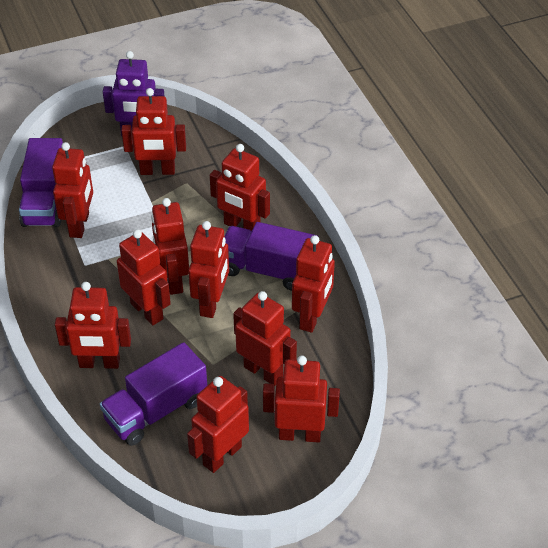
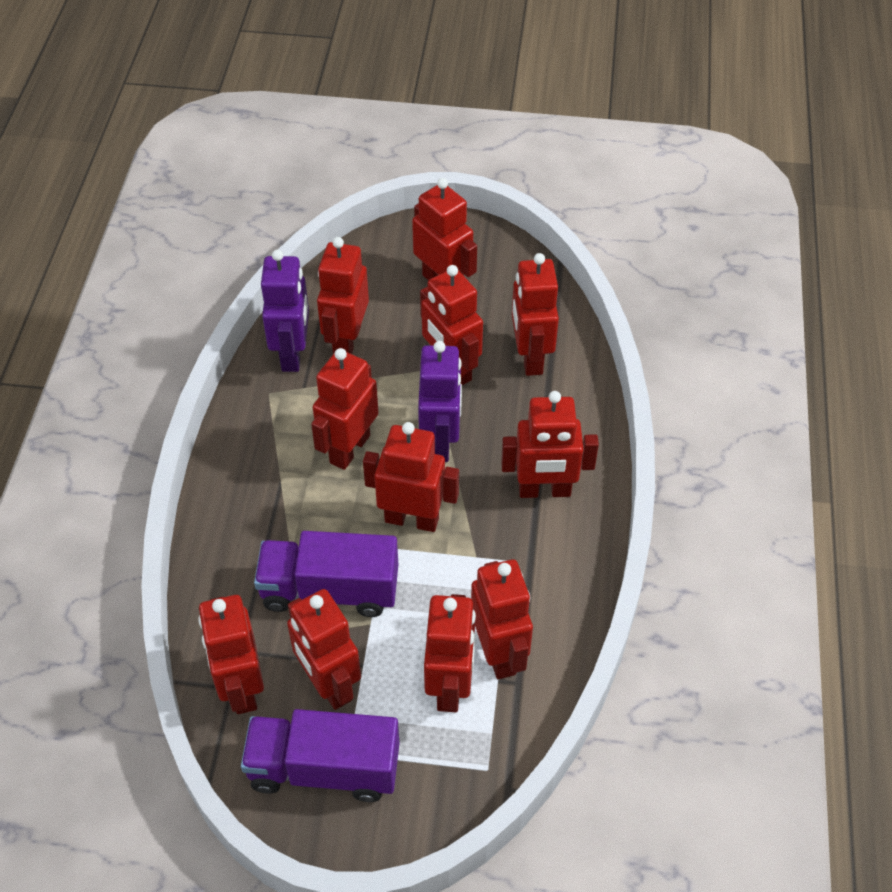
purple robot: 1 -> 2
purple truck: 3 -> 2

